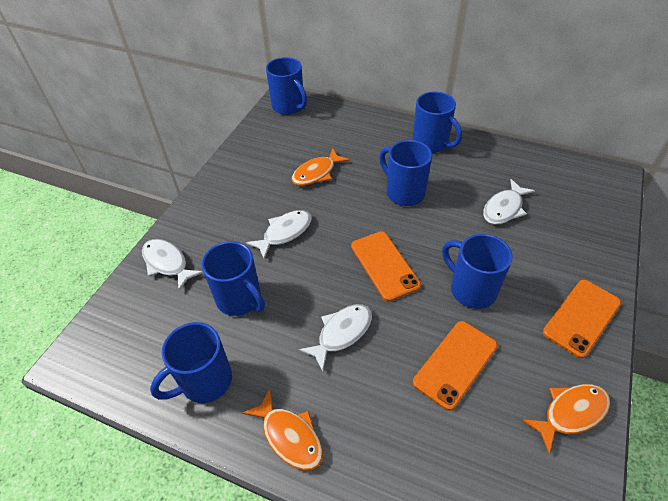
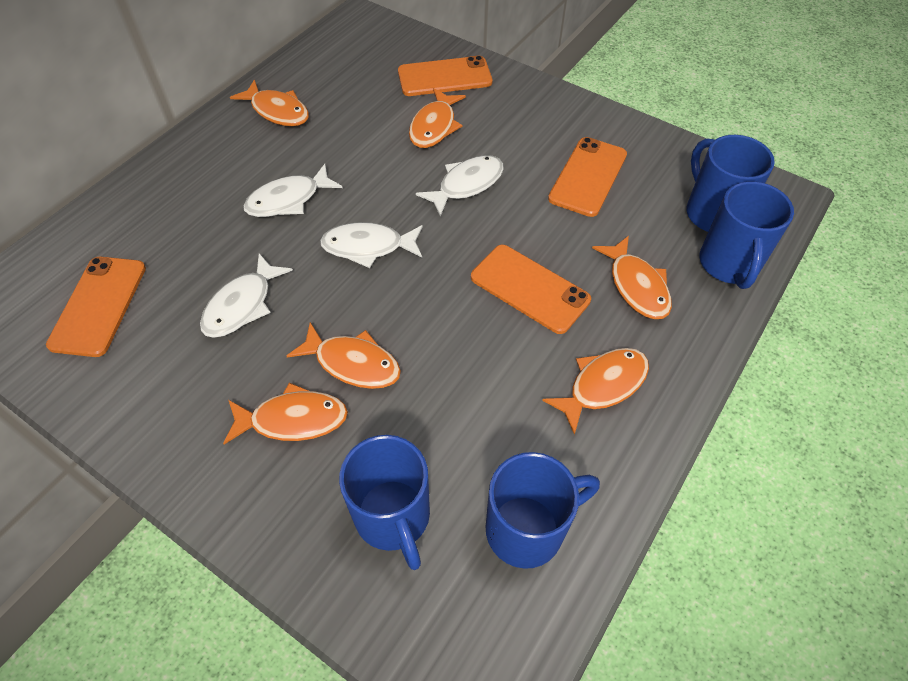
blue mug: 6 -> 4
orange fish: 3 -> 6
orange phone: 3 -> 4

